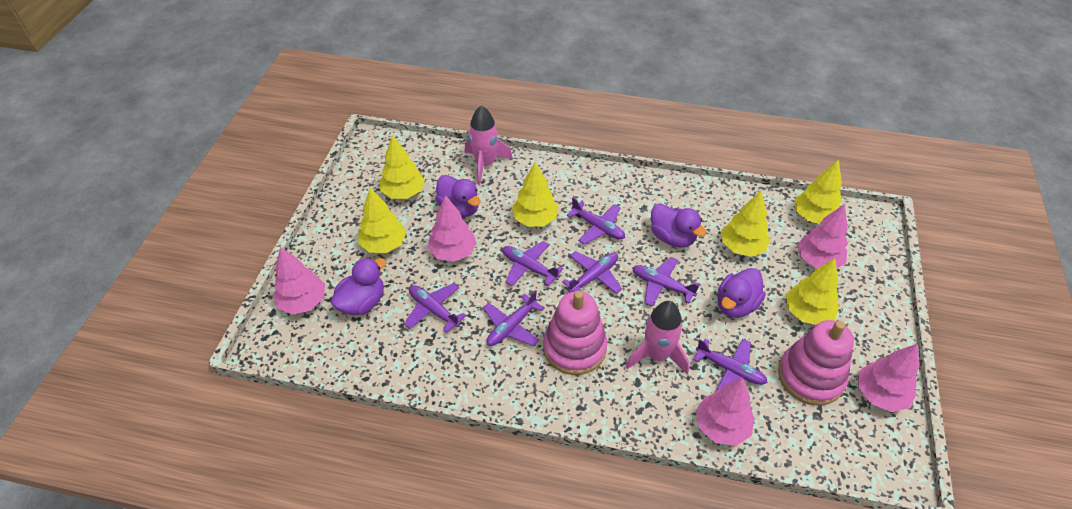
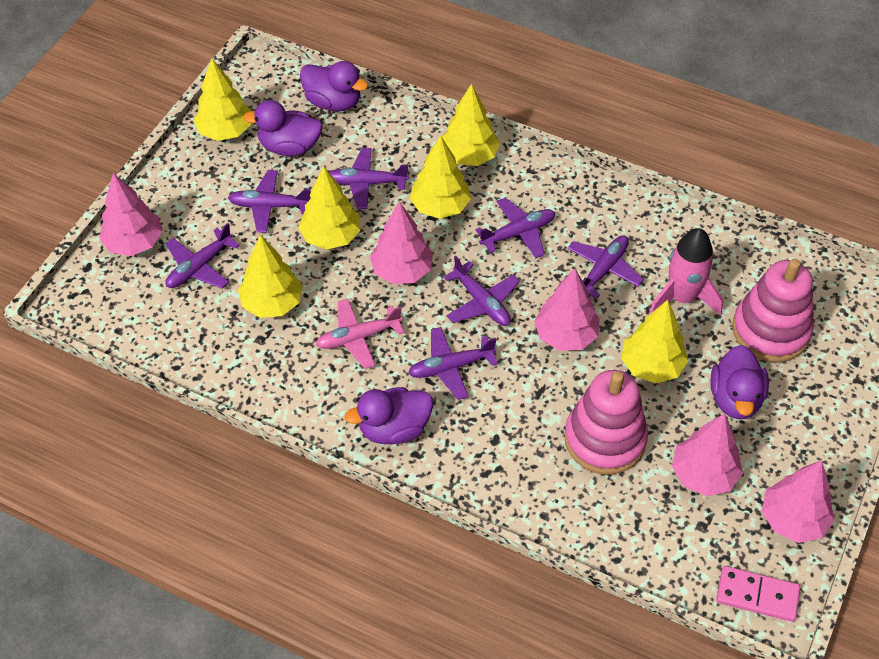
pink domino: 0 -> 1
pink plane: 0 -> 1
pink rocket: 2 -> 1

